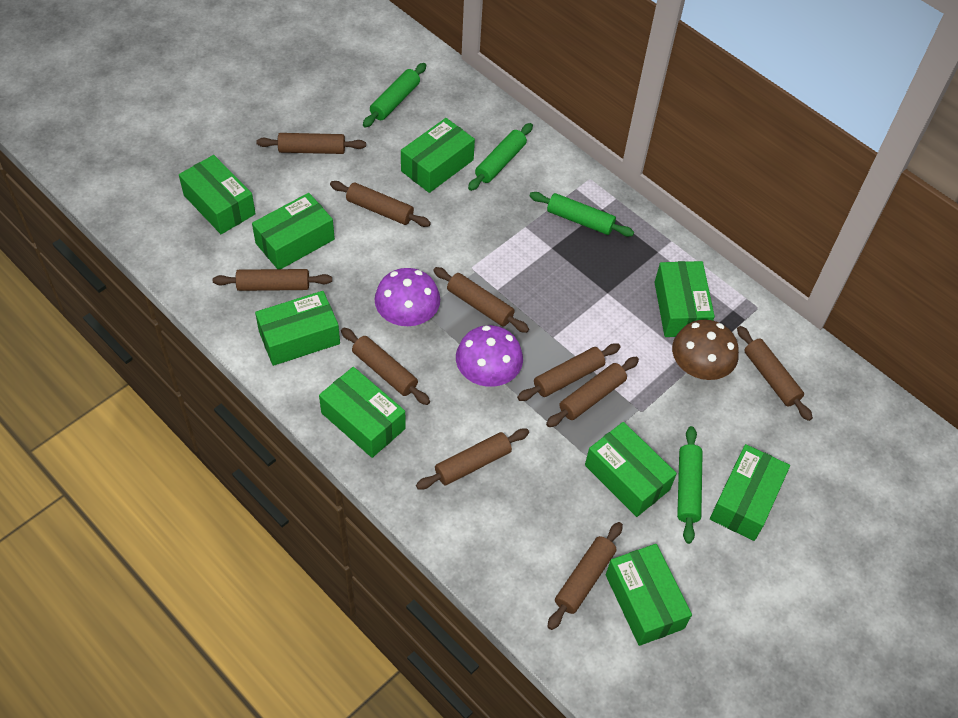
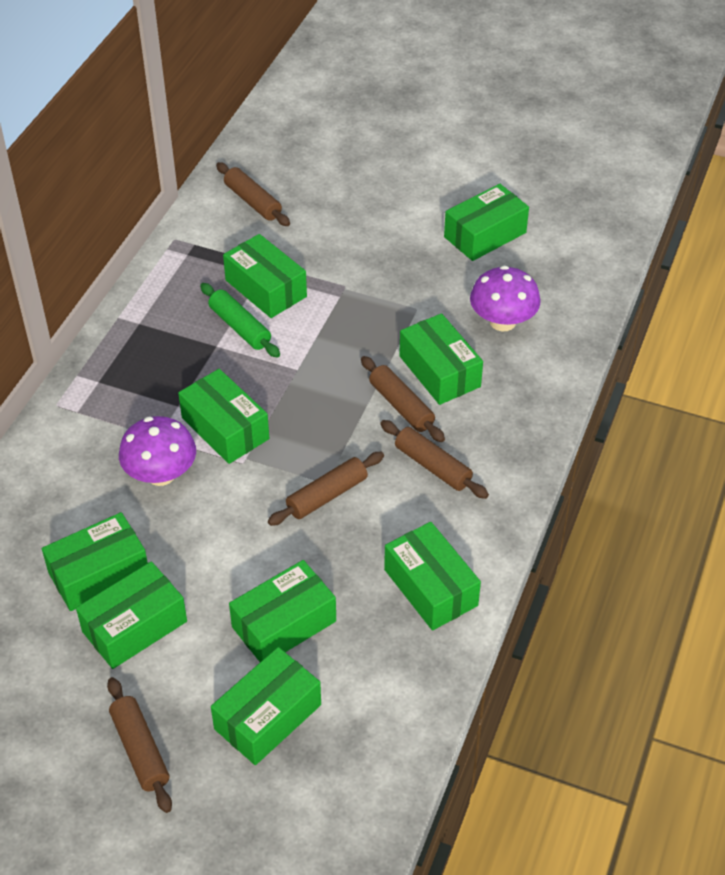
brown mushroom: 1 -> 0
brown rolling pin: 10 -> 5
green rolling pin: 4 -> 1

